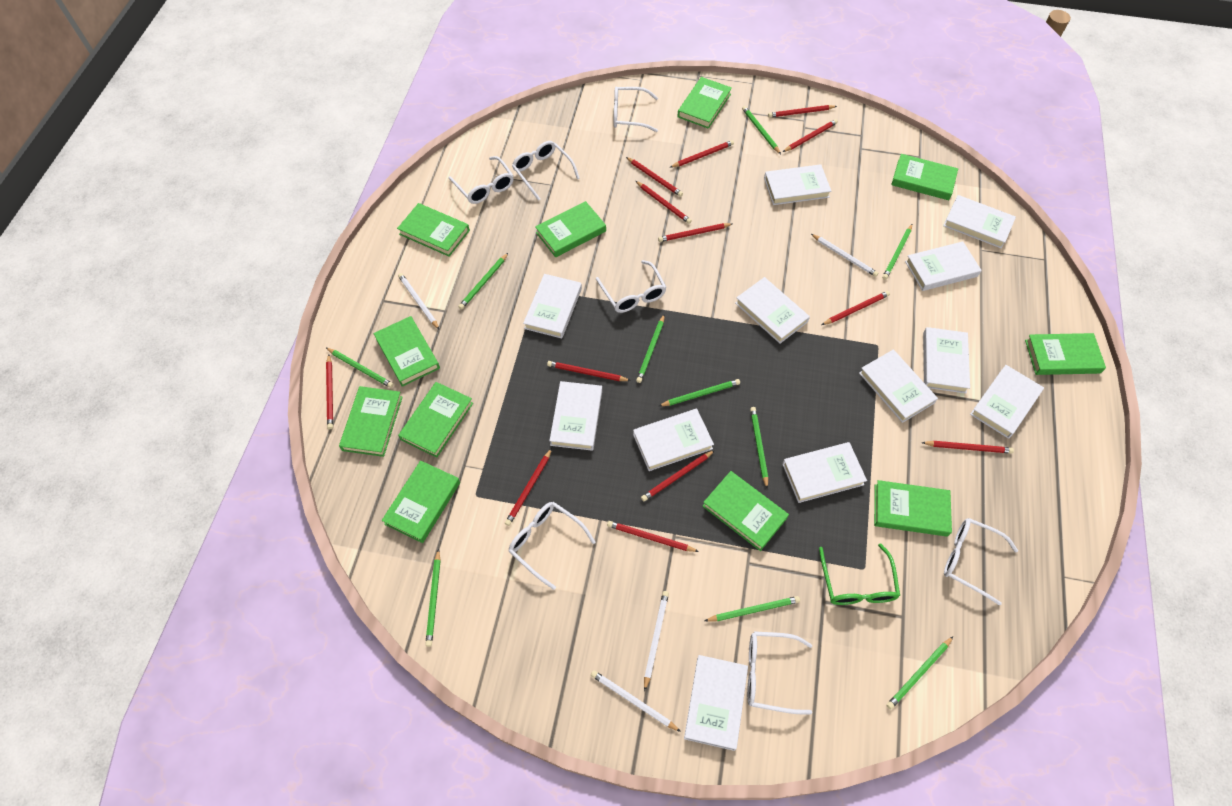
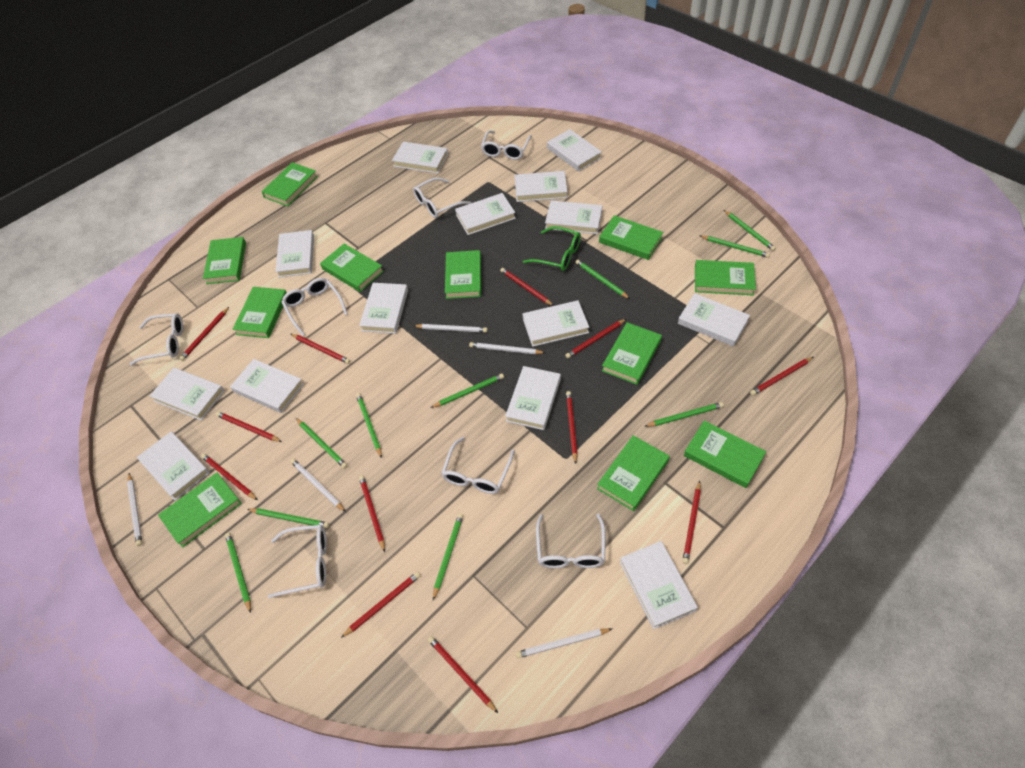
red pencil: 13 -> 12
white book: 12 -> 14
white pencil: 4 -> 5

